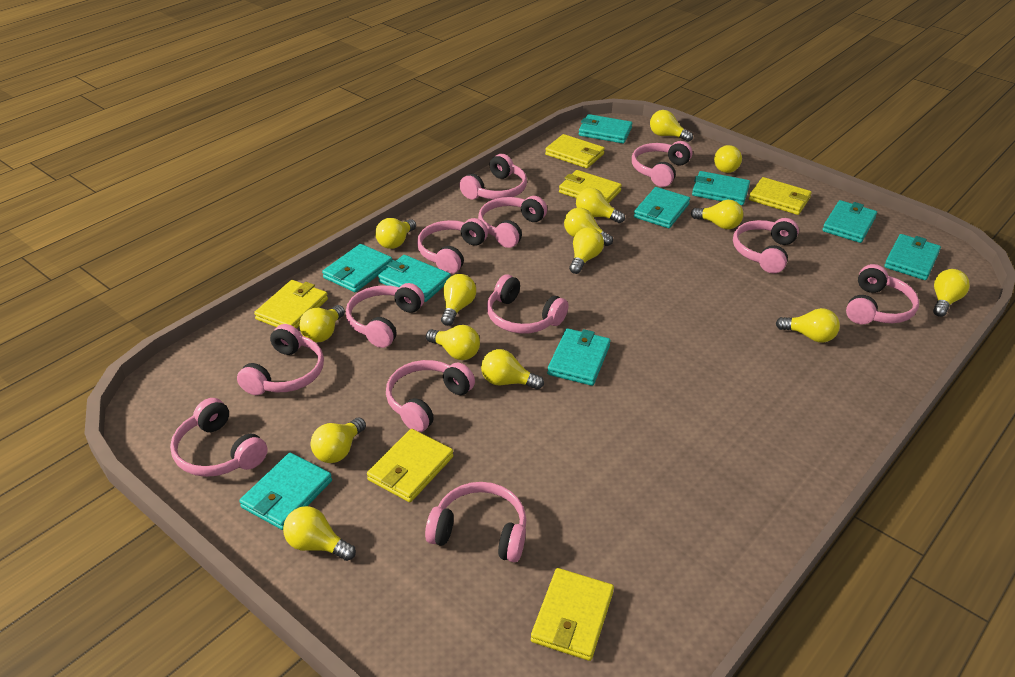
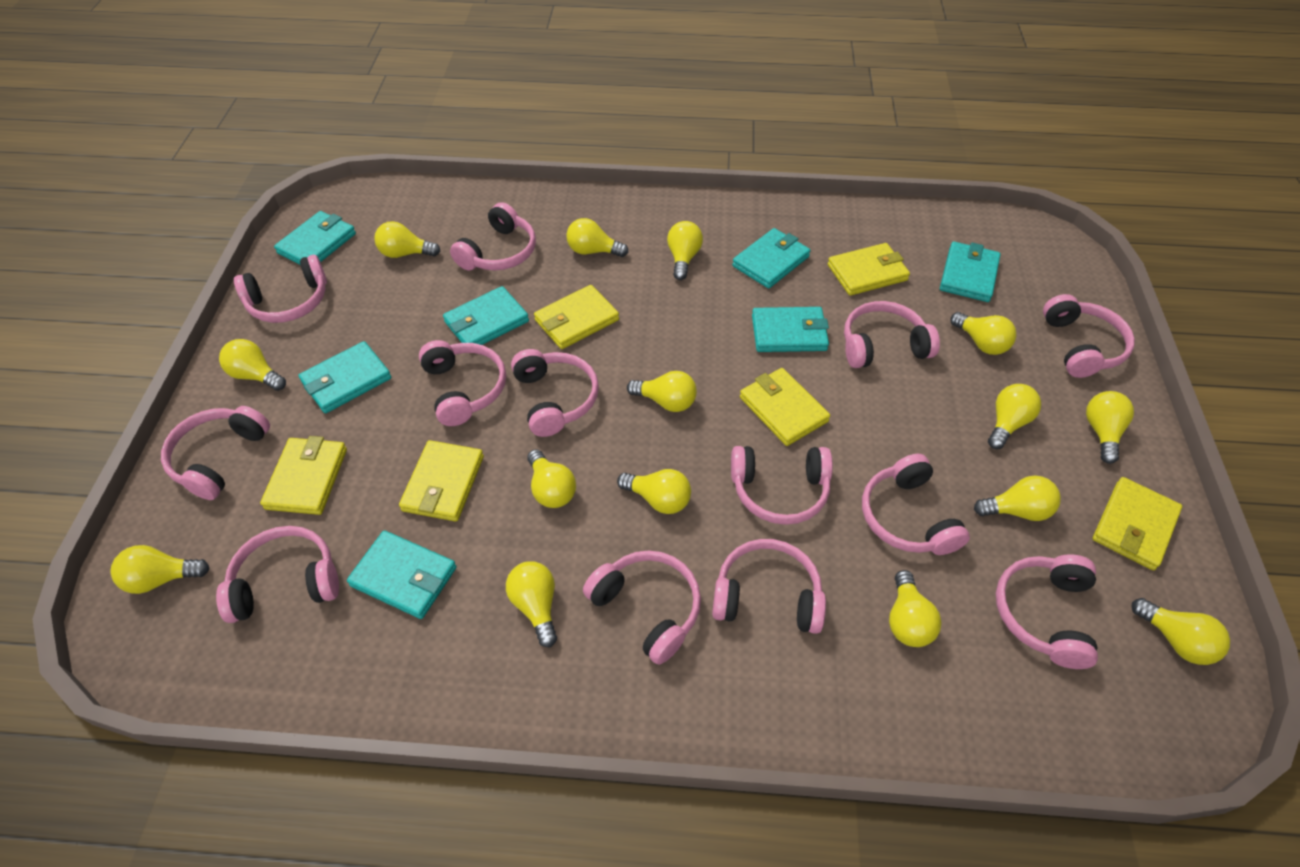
pink headphones: 12 -> 13
turquoise wallet: 9 -> 7

